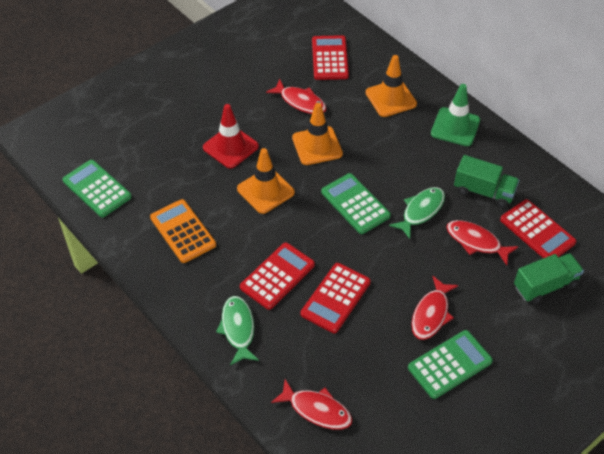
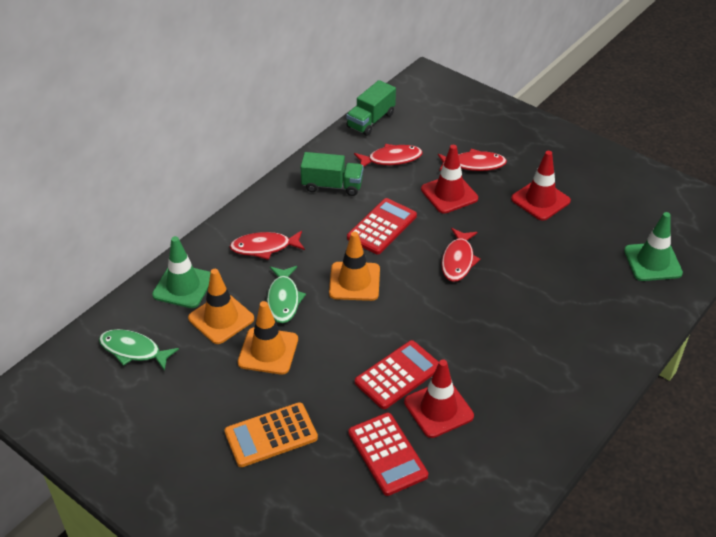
green calculator: 3 -> 0
green traffic cone: 1 -> 2
red calculator: 4 -> 3
red traffic cone: 1 -> 3

